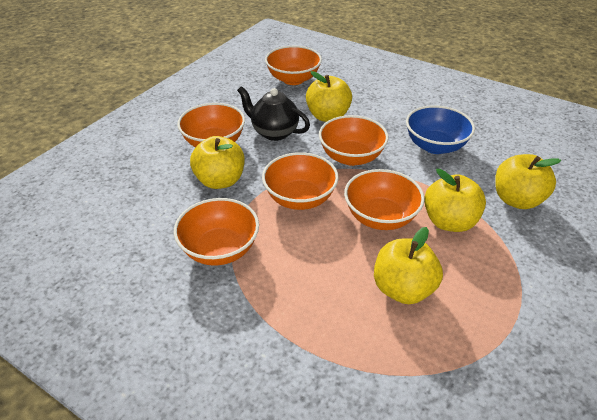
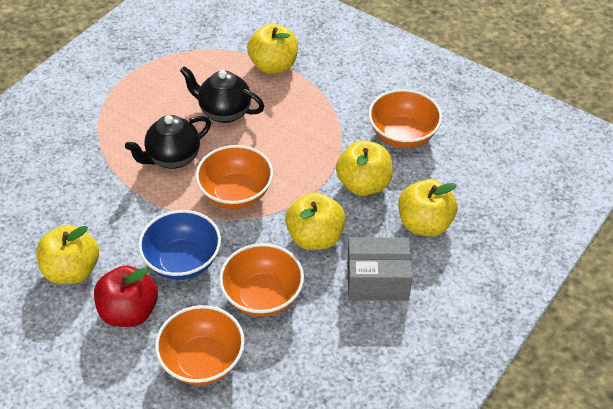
black teapot: 1 -> 2
grey box: 0 -> 1
orange bowl: 6 -> 4
red apple: 0 -> 1

